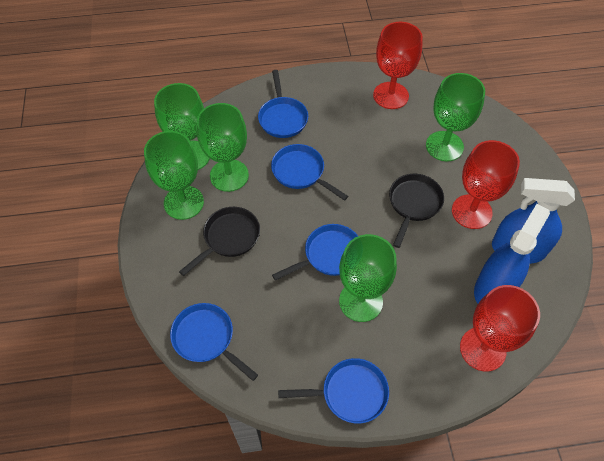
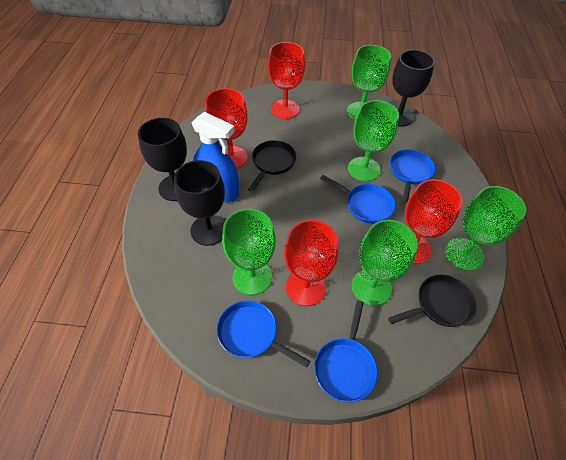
black goblet: 0 -> 3
blue pan: 5 -> 4
blue spray bottle: 2 -> 1
red goblet: 3 -> 4

